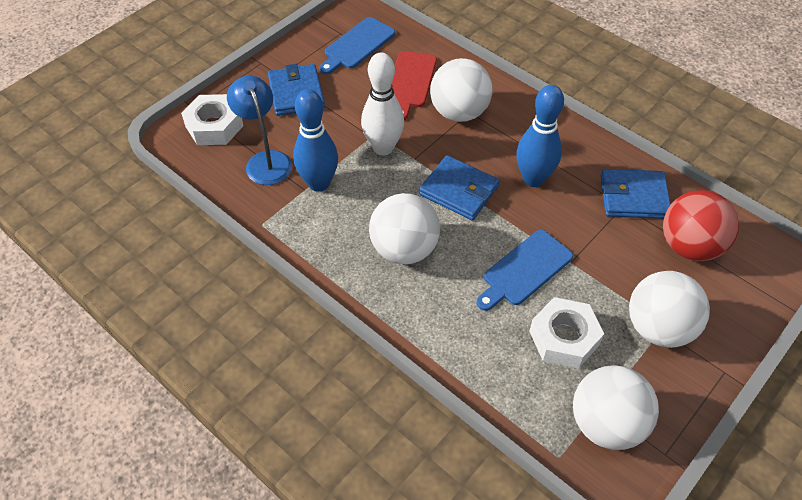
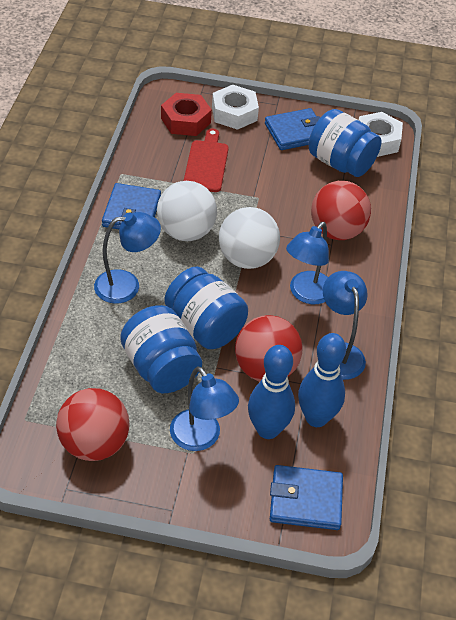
blue cutting board: 2 -> 0
blue jar: 0 -> 3
blue lamp: 1 -> 4
red ball: 1 -> 3
red nut: 0 -> 1
white ball: 4 -> 2
white bowling pin: 1 -> 0

